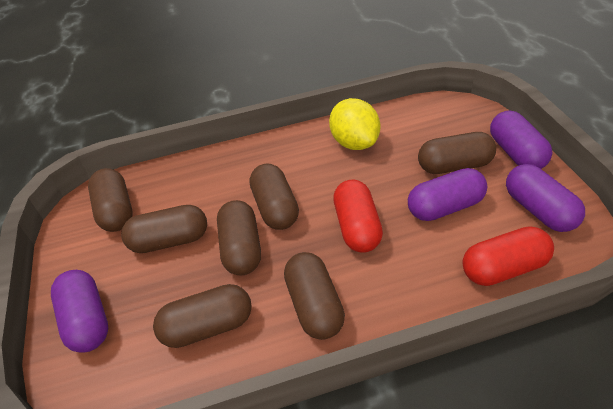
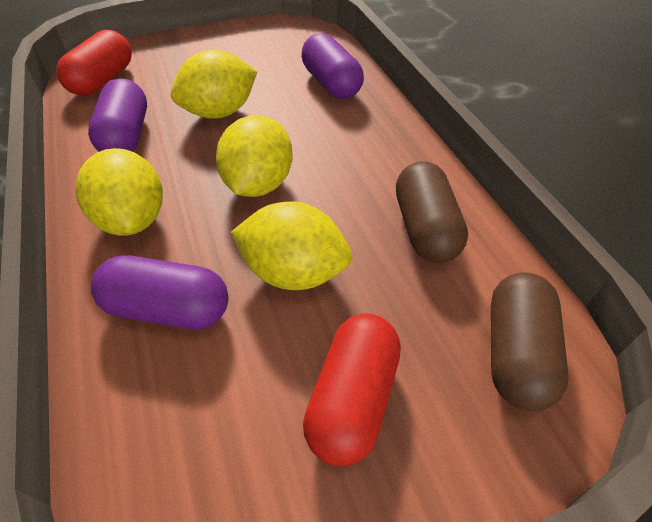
brown capsule: 7 -> 2
purple capsule: 4 -> 3
yellow lemon: 1 -> 4

